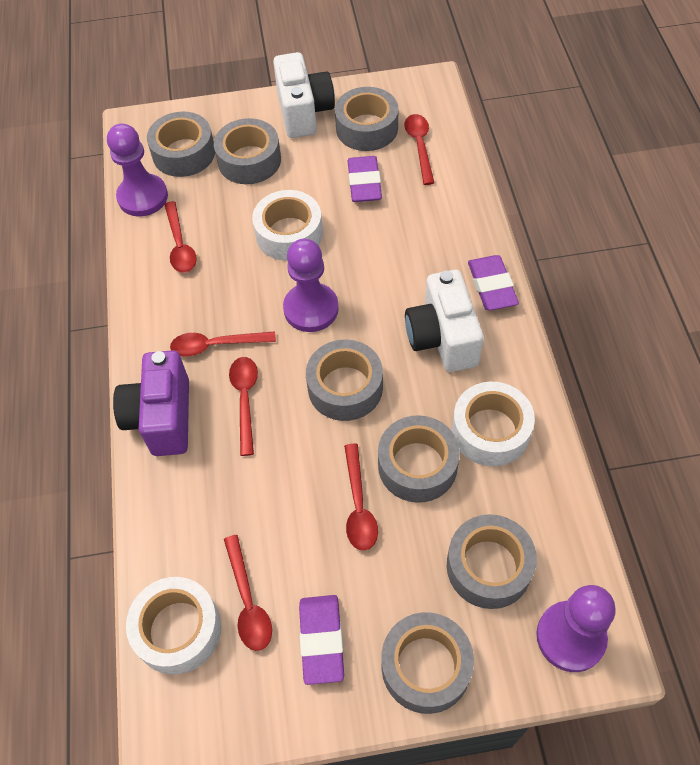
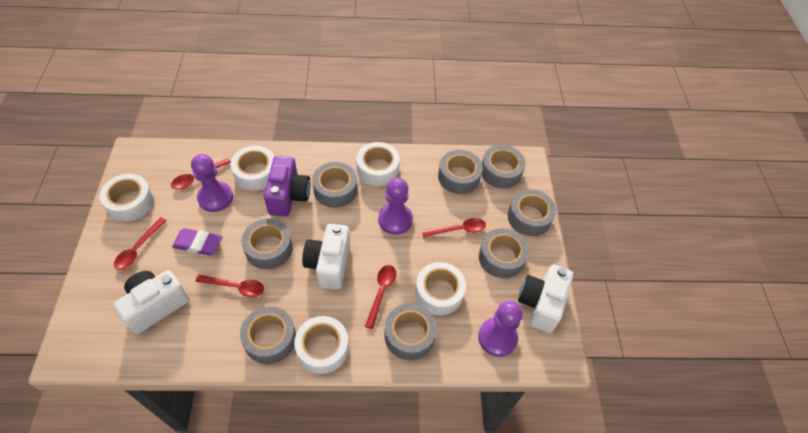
grey tape: 7 -> 8
purple eraser: 3 -> 1
red spoon: 6 -> 5
white camera: 2 -> 3
white tape: 3 -> 5

